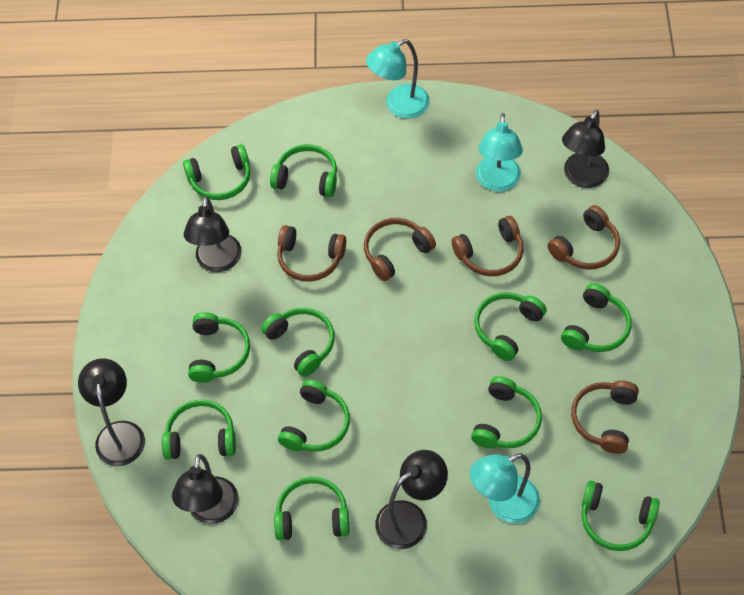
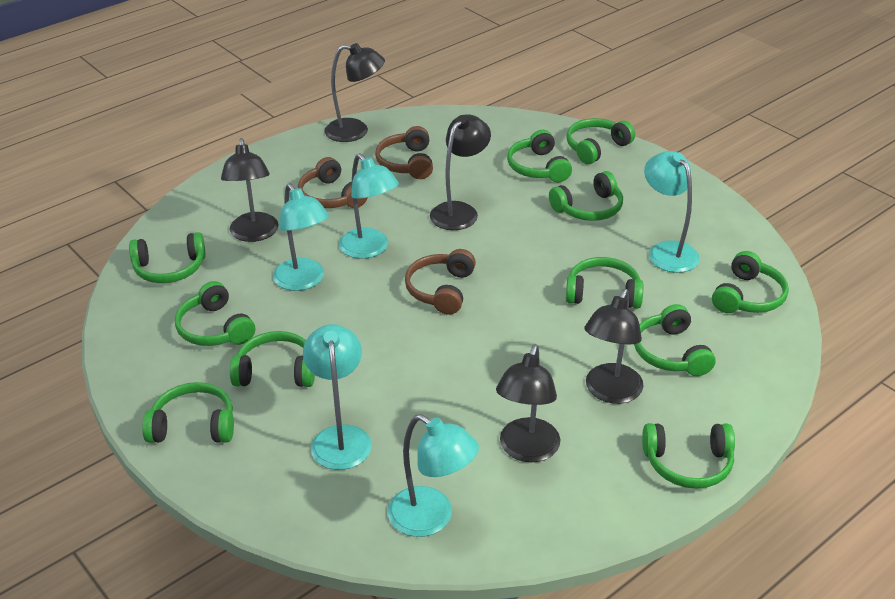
brown headphones: 5 -> 3
turquoise lamp: 3 -> 5

